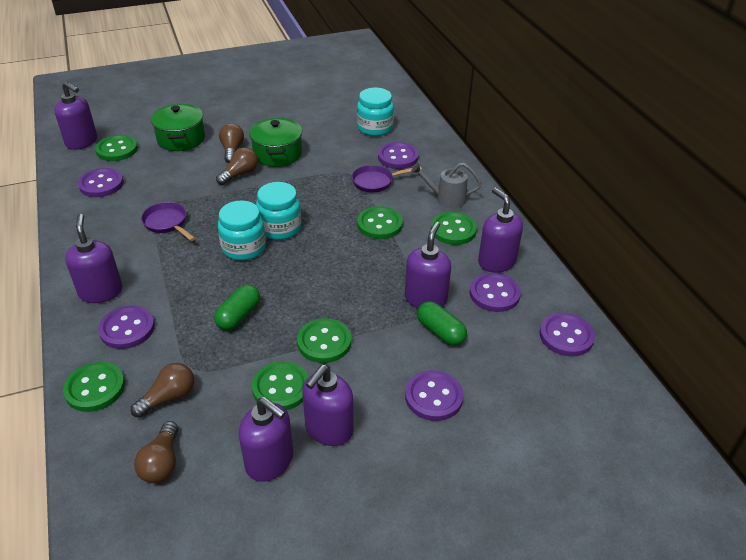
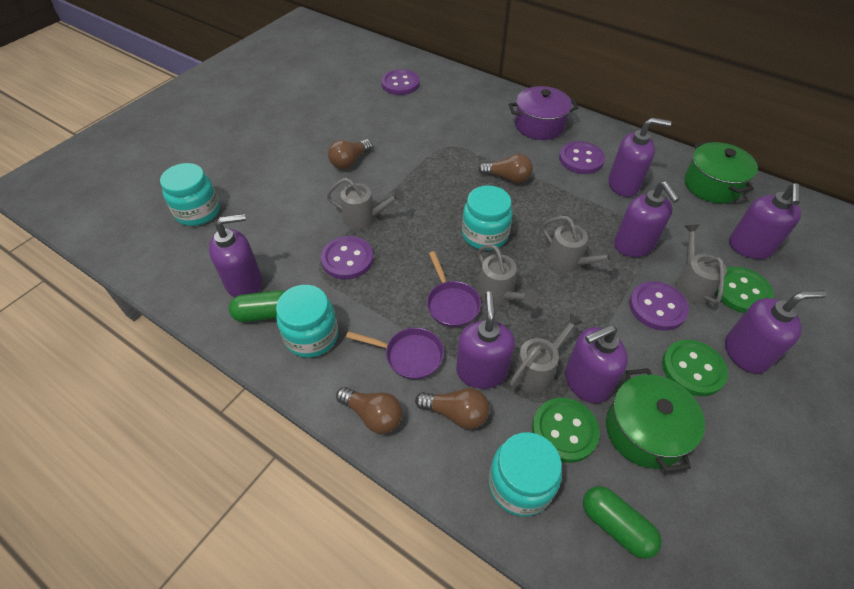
green button: 6 -> 3
grey watering can: 1 -> 5
purple button: 6 -> 4
purple pot: 0 -> 1
purple soap dispenser: 6 -> 7
turquoise jar: 3 -> 4

